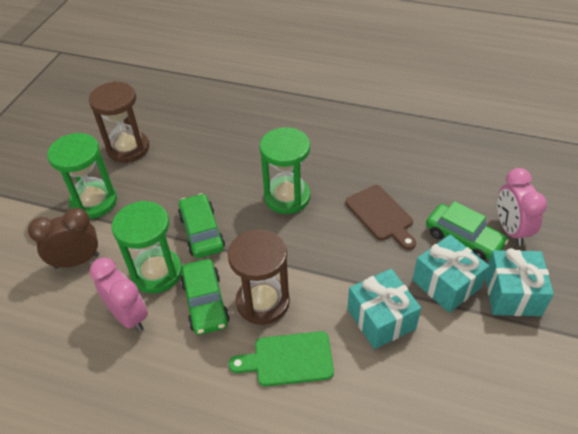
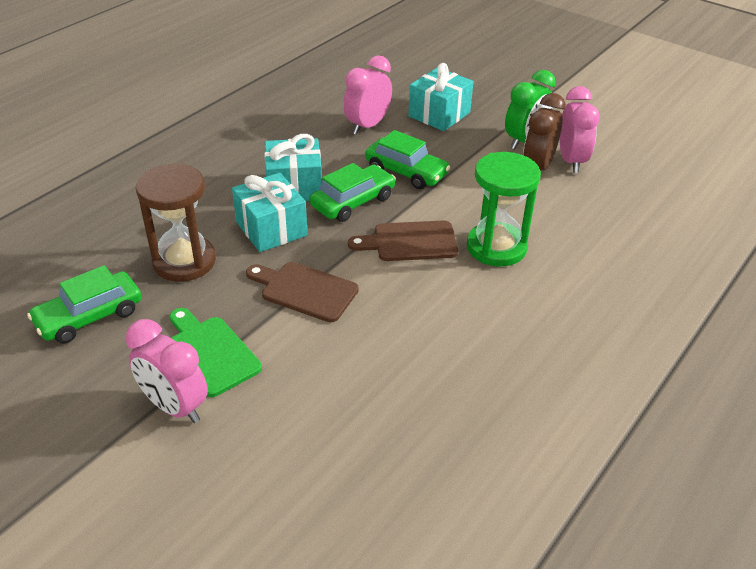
brown cutting board: 1 -> 2
brown hourglass: 2 -> 1
green clock: 0 -> 1
green hourglass: 3 -> 1
pink clock: 2 -> 3

